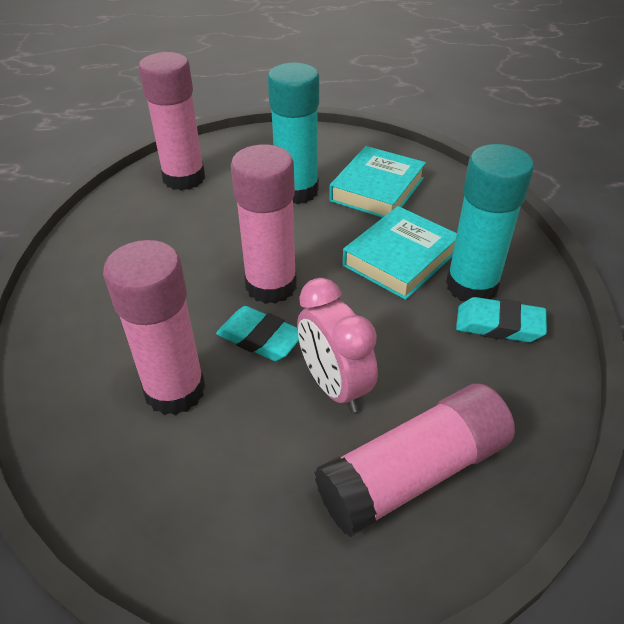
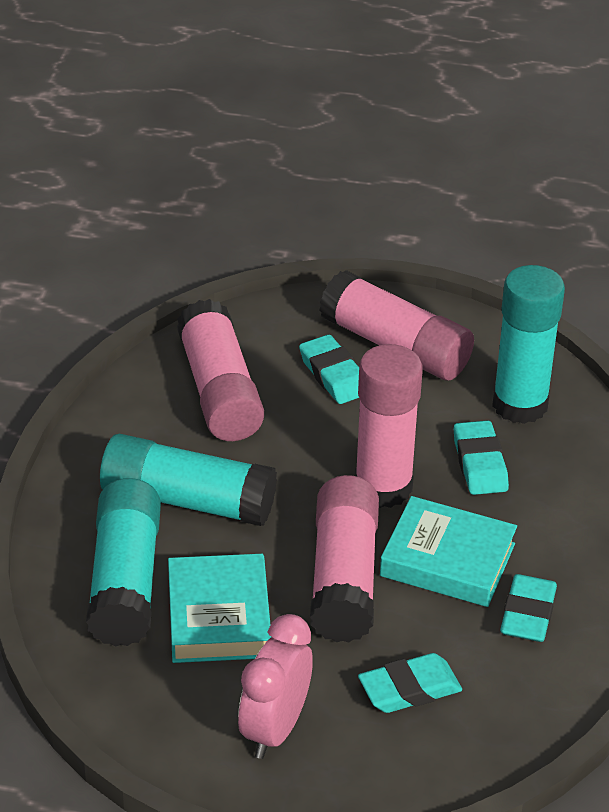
turquoise eraser: 2 -> 4
turquoise glue stick: 2 -> 3

